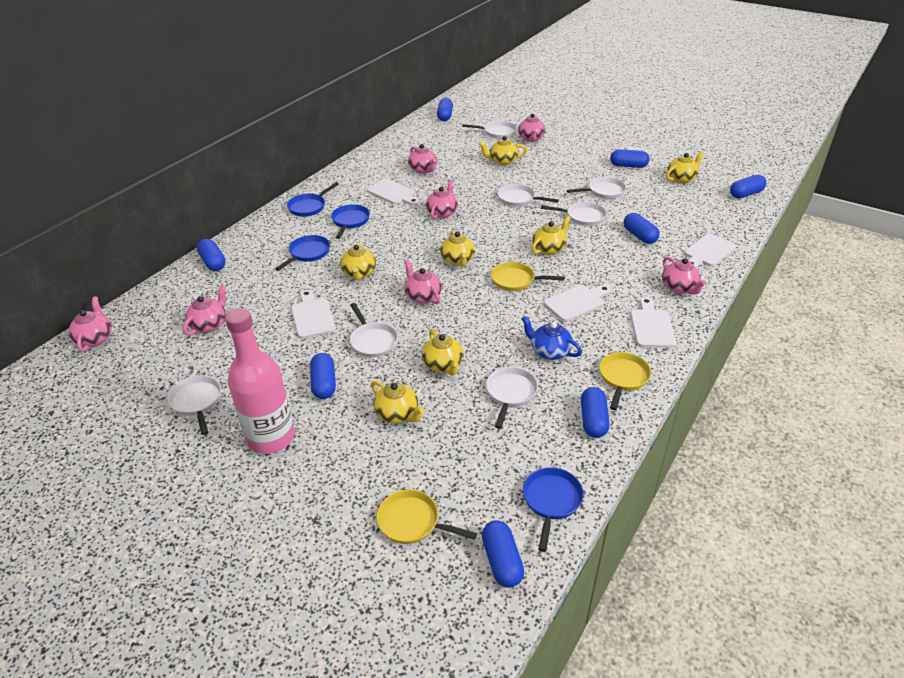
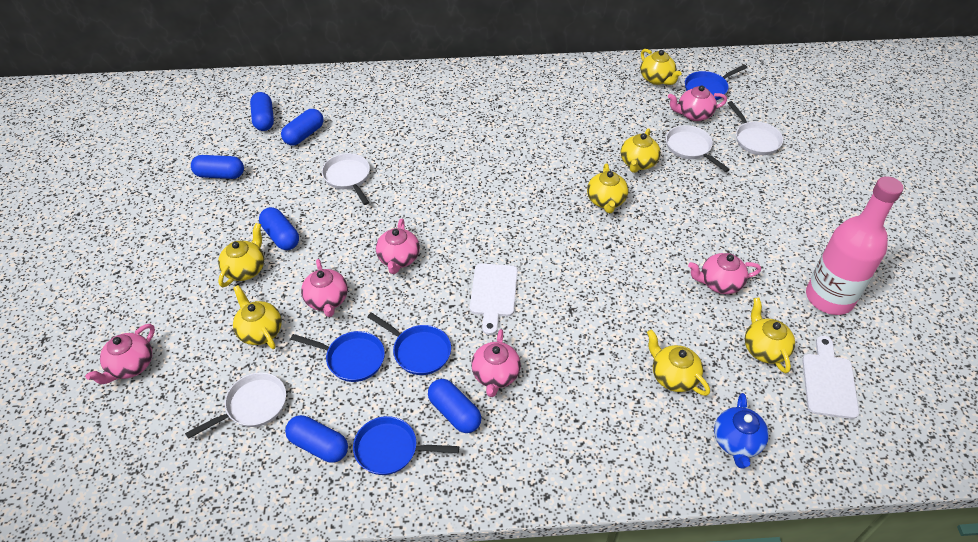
blue capsule: 8 -> 6
pink teapot: 7 -> 6
white cutting board: 5 -> 2
white pan: 7 -> 4
yellow pan: 3 -> 0

